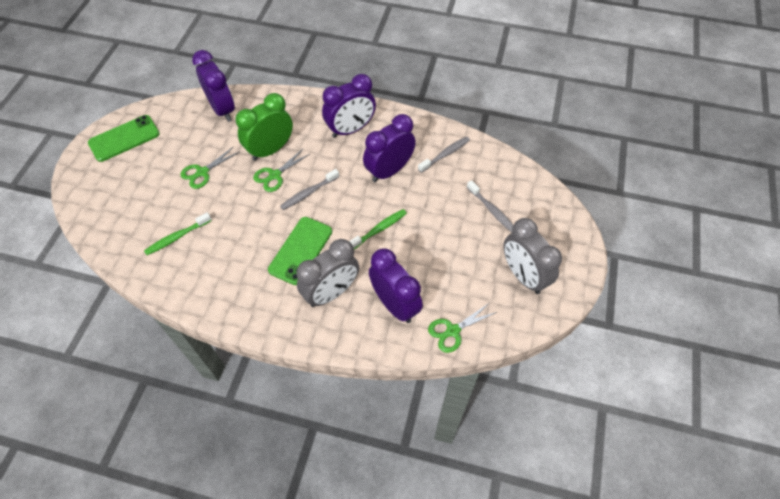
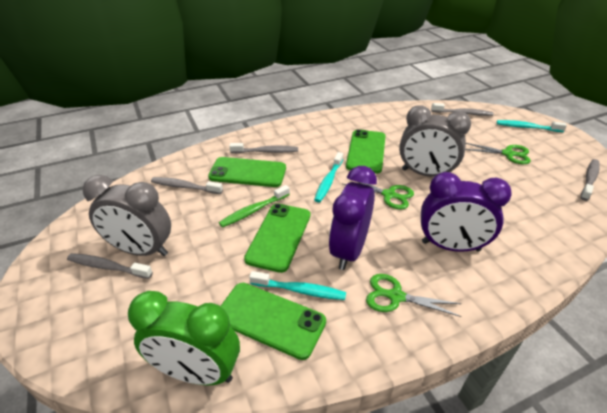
green phone: 2 -> 4
green toothbrush: 2 -> 1
grey toothbrush: 3 -> 5
purple clock: 4 -> 2
turquoise toothbrush: 0 -> 3

